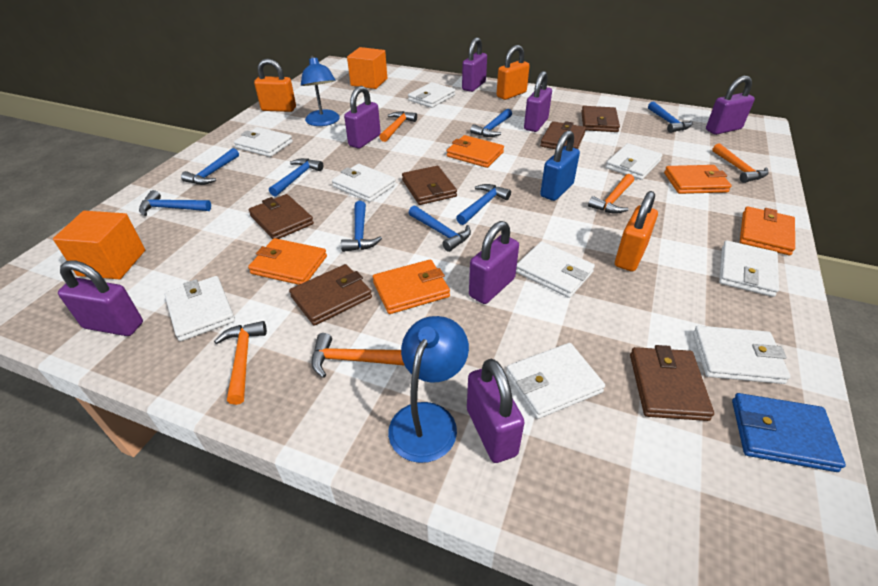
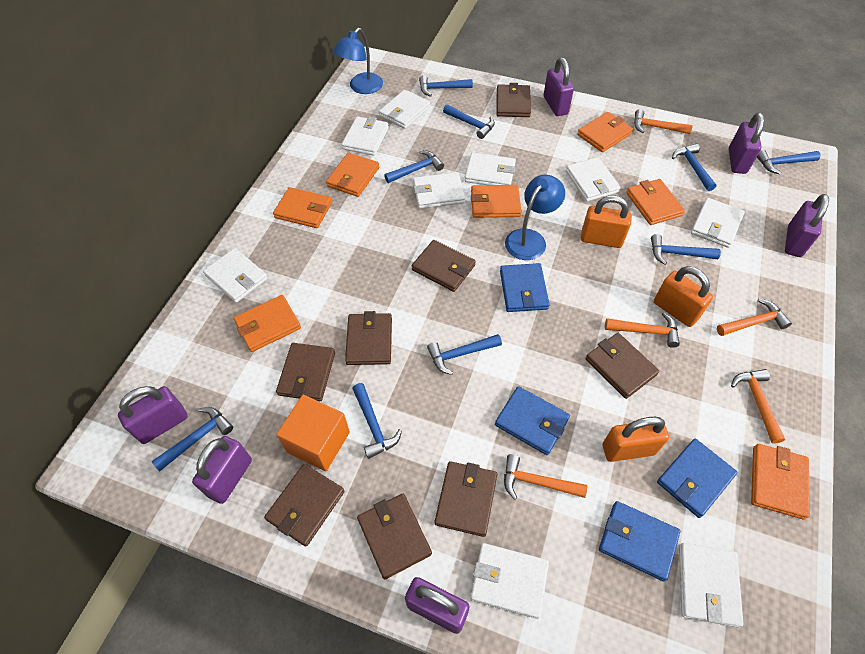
blue hammer: 8 -> 9
blue padlock: 1 -> 0
blue wallet: 1 -> 4
brown wallet: 6 -> 8
orange cube: 2 -> 1
orange wallet: 5 -> 7
purple padlock: 7 -> 6

